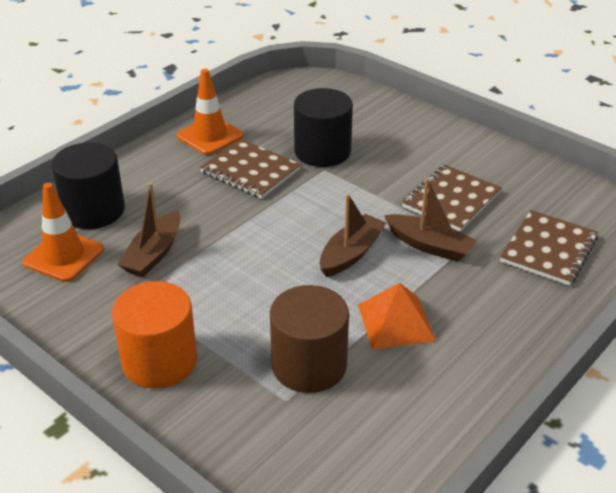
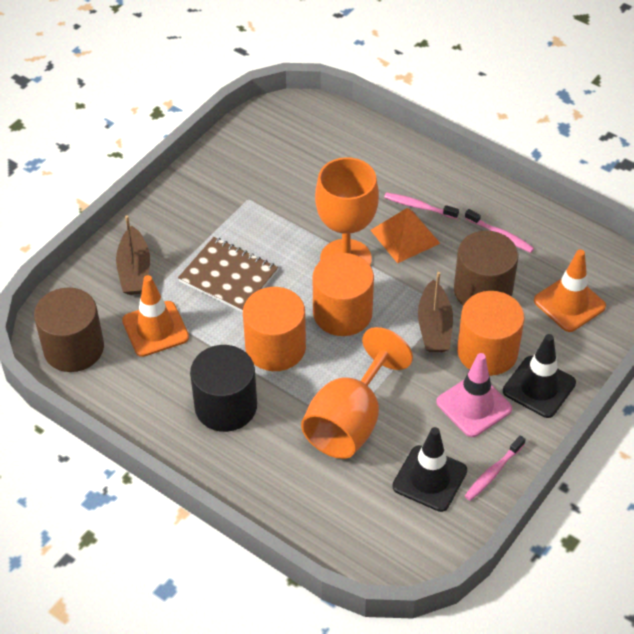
black cylinder: 2 -> 1
black traffic cone: 0 -> 2
brown boat: 3 -> 2
brown cylinder: 1 -> 2
brown notebook: 3 -> 1
orange cylinder: 1 -> 3
orange goblet: 0 -> 2
pink toothbrush: 0 -> 3
pink traffic cone: 0 -> 1

